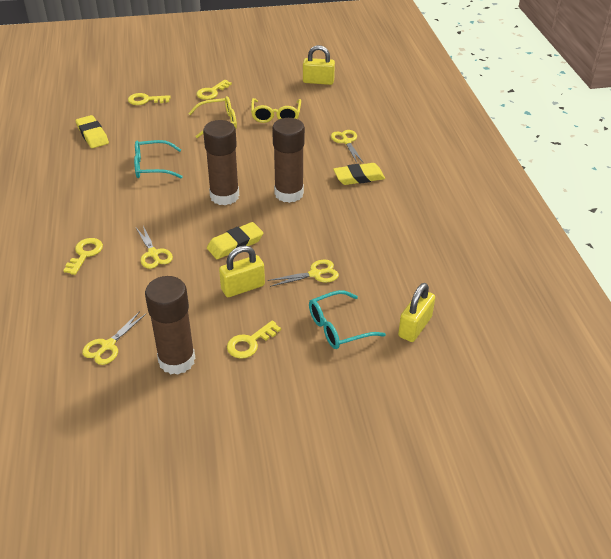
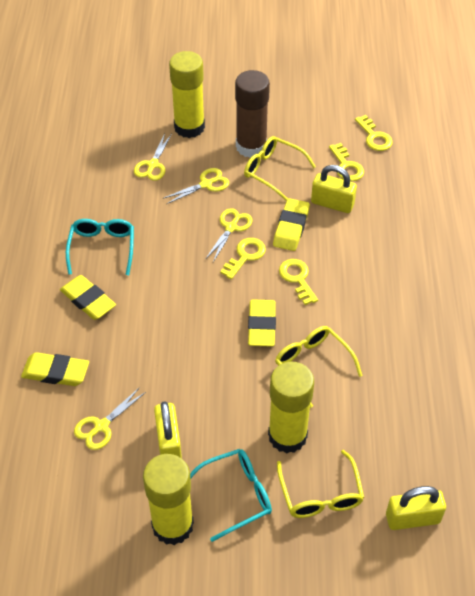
brown glue stick: 3 -> 1
yellow eraser: 3 -> 4
yellow glasses: 2 -> 3
yellow glue stick: 0 -> 3

